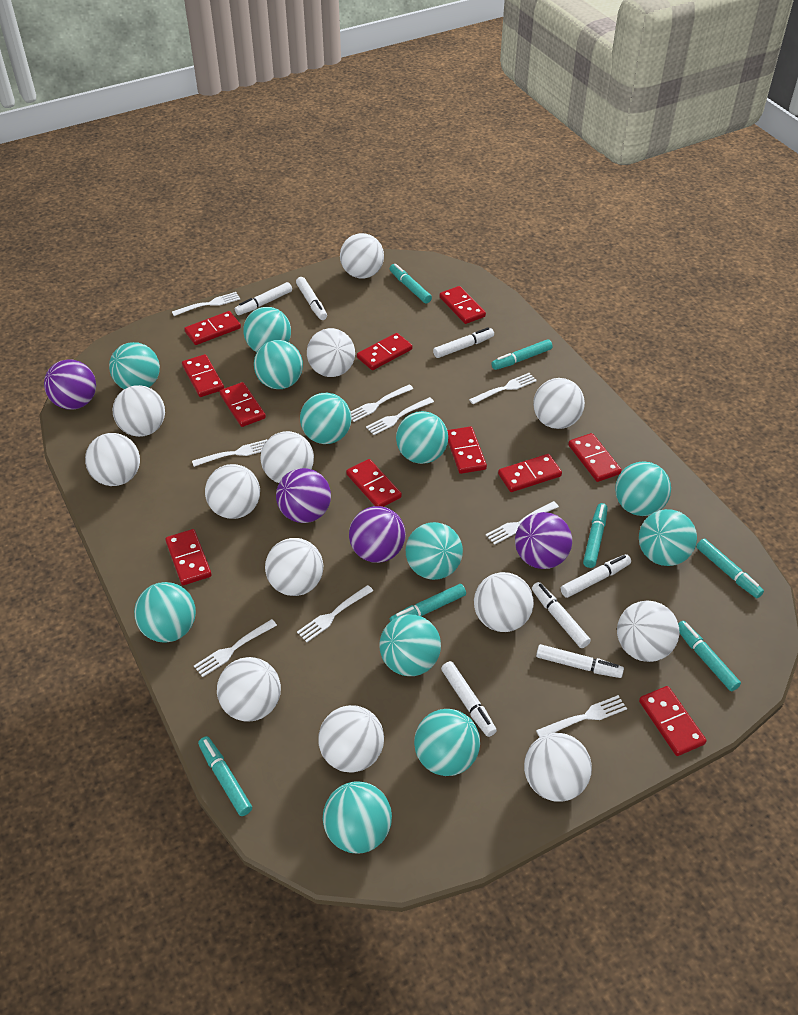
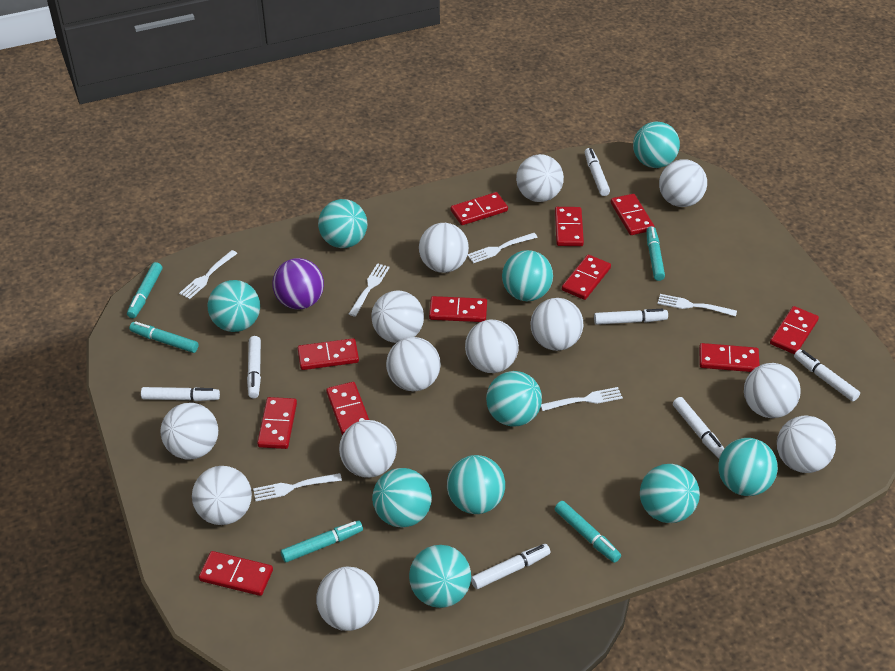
purple ball: 4 -> 1
turquoise ball: 12 -> 10
turquoise marker: 7 -> 5
white fork: 9 -> 6

